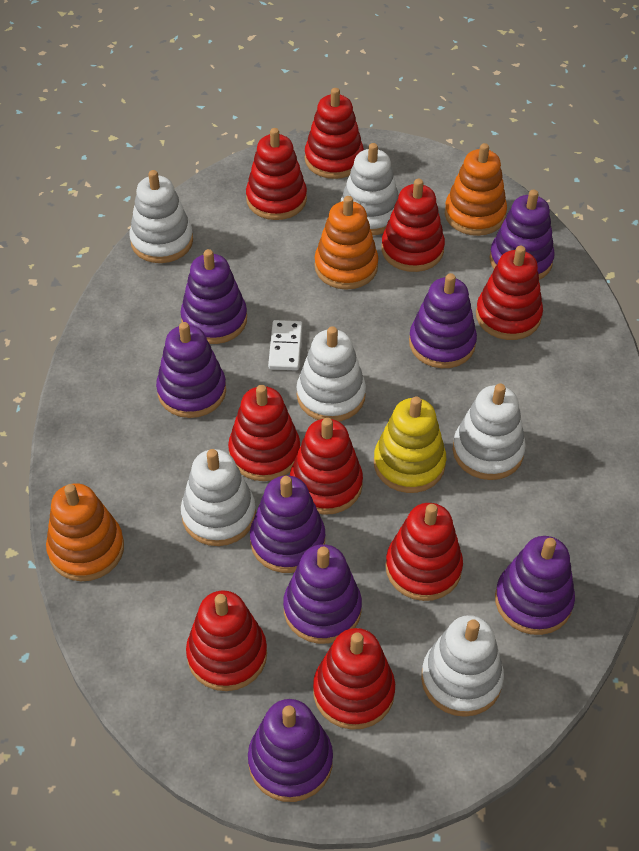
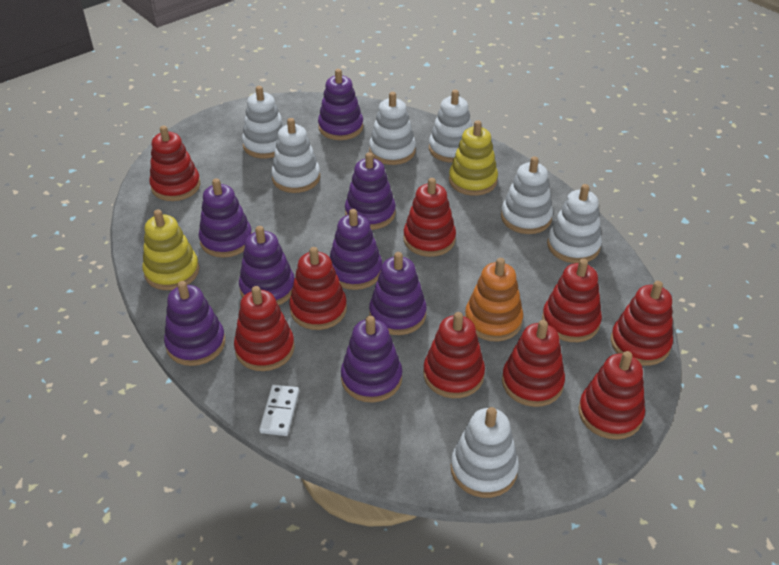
orange stacking toy: 3 -> 1
white stacking toy: 6 -> 7
yellow stacking toy: 1 -> 2

